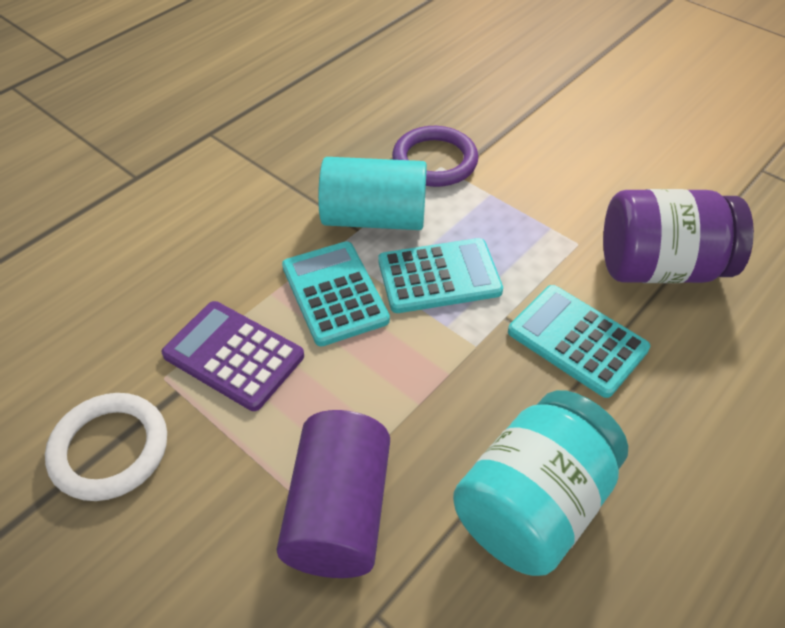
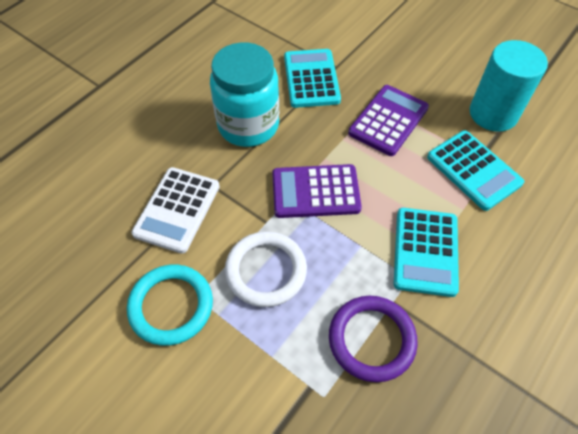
purple calculator: 1 -> 2
purple cylinder: 1 -> 0
purple jar: 1 -> 0
turquoise ring: 0 -> 1
white calculator: 0 -> 1

